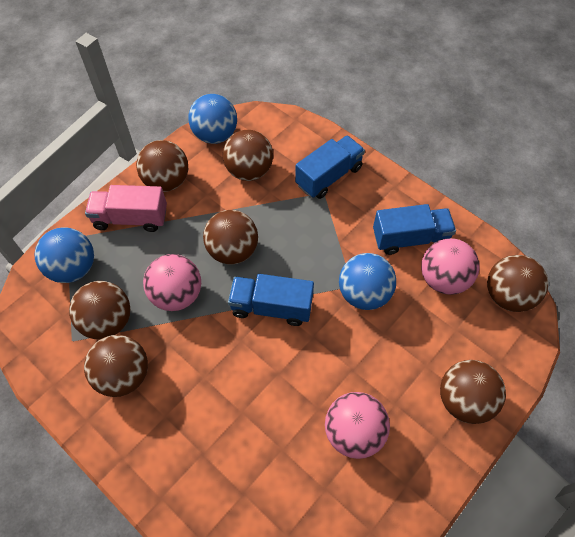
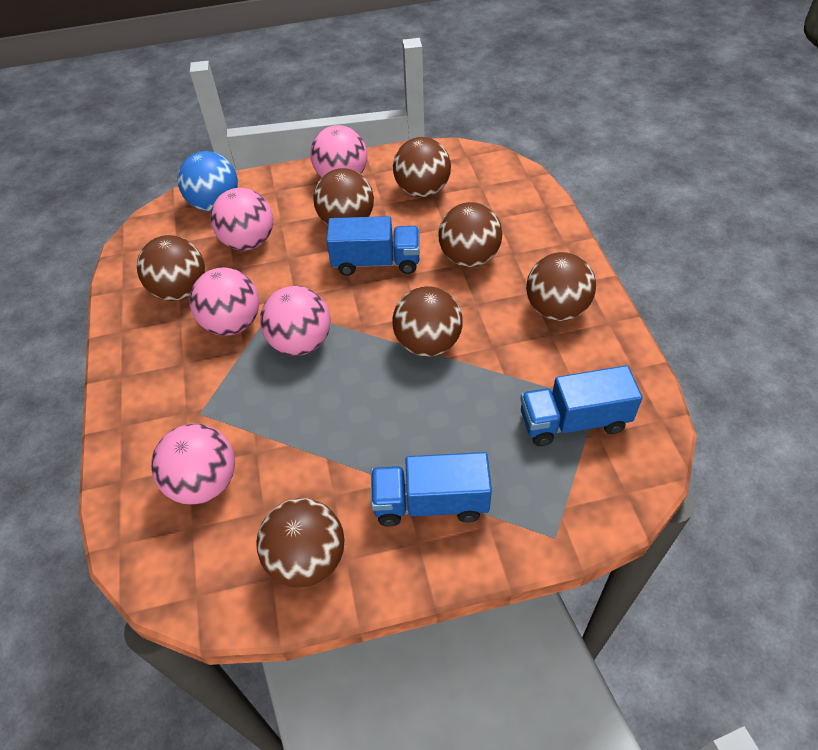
blue ball: 3 -> 1
pink ball: 3 -> 5
pink truck: 1 -> 0

